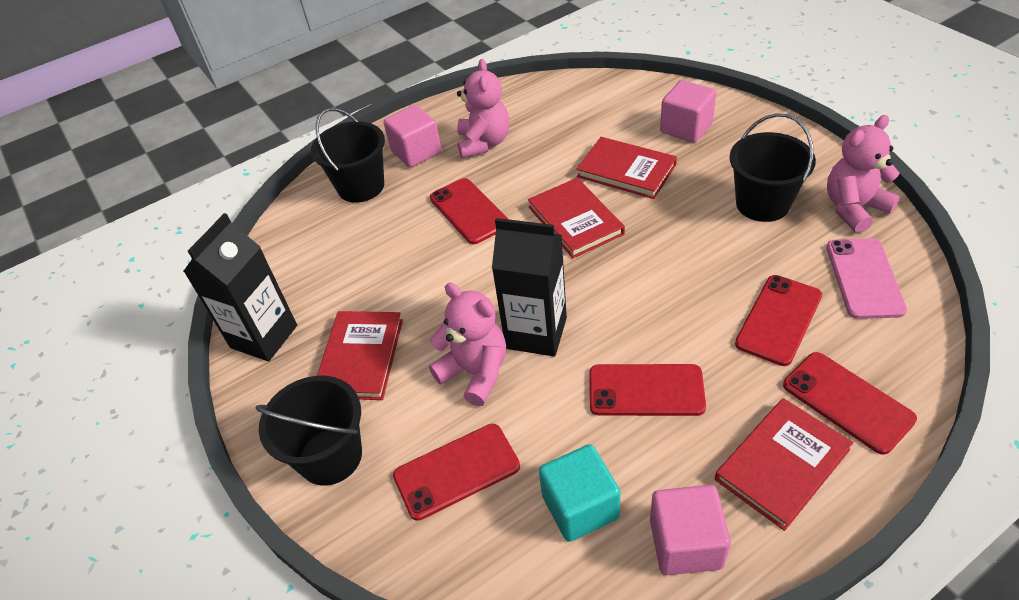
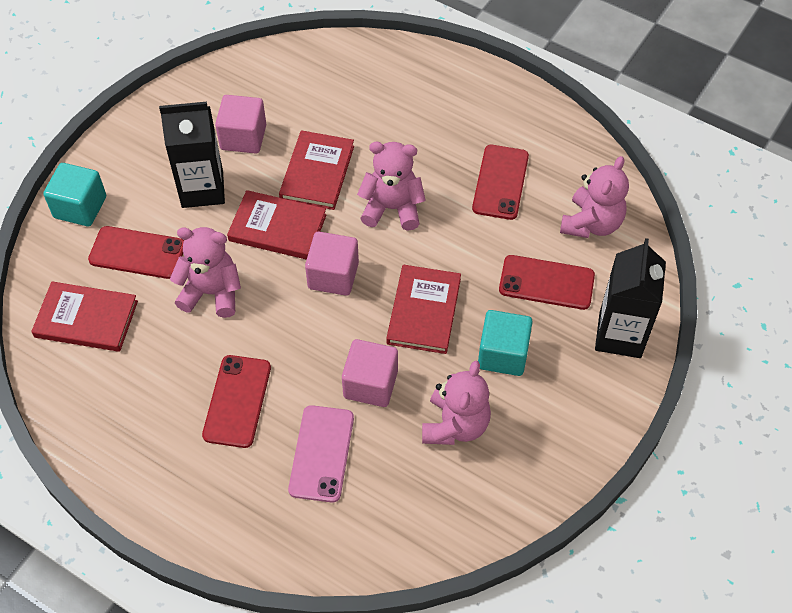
black bucket: 3 -> 0
pink teddy bear: 3 -> 4
red phone: 5 -> 4
turquoise cube: 1 -> 2

